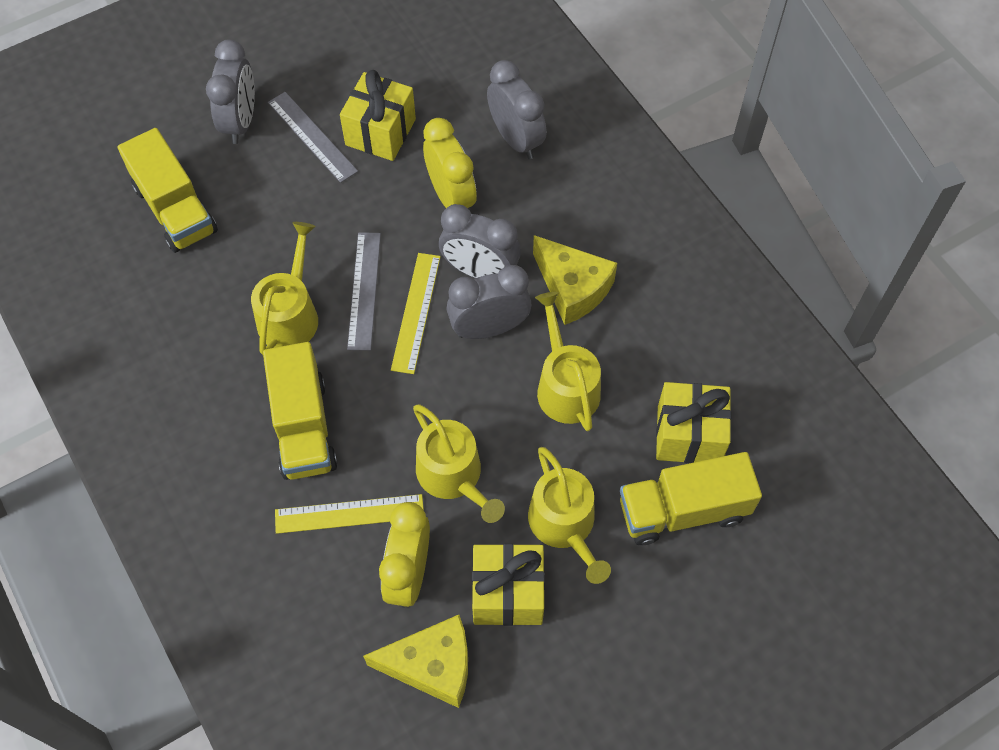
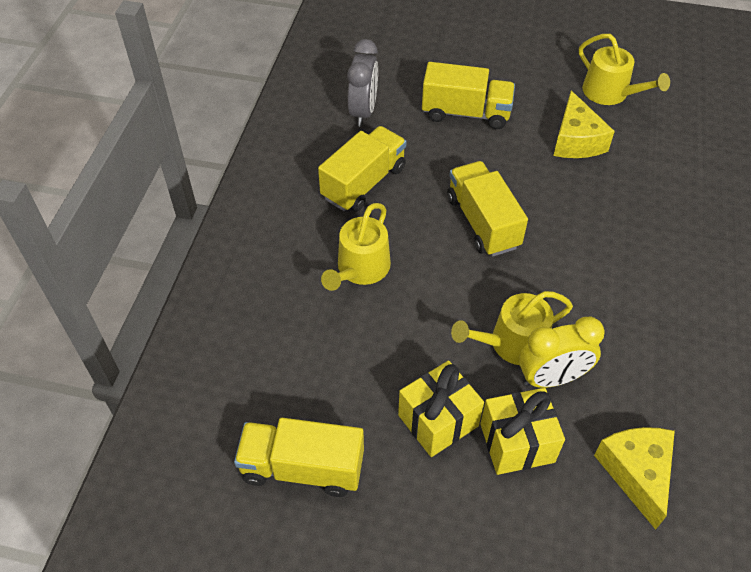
grey clock: 4 -> 1
grey ruler: 2 -> 0
yellow clock: 2 -> 1
yellow gift: 3 -> 2
yellow ruler: 2 -> 0
yellow truck: 3 -> 4
yellow watering can: 4 -> 3

